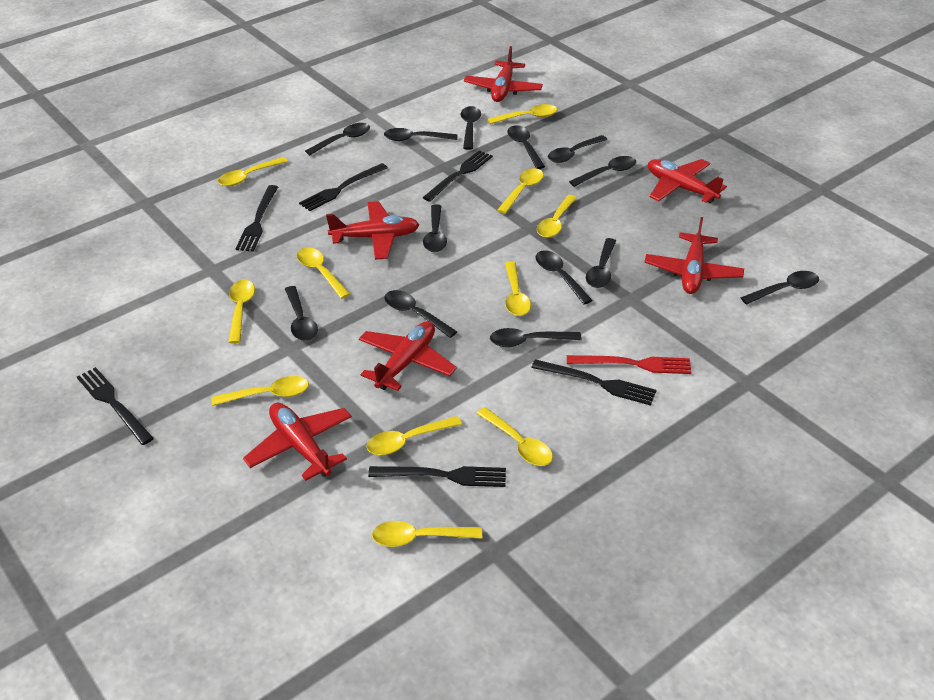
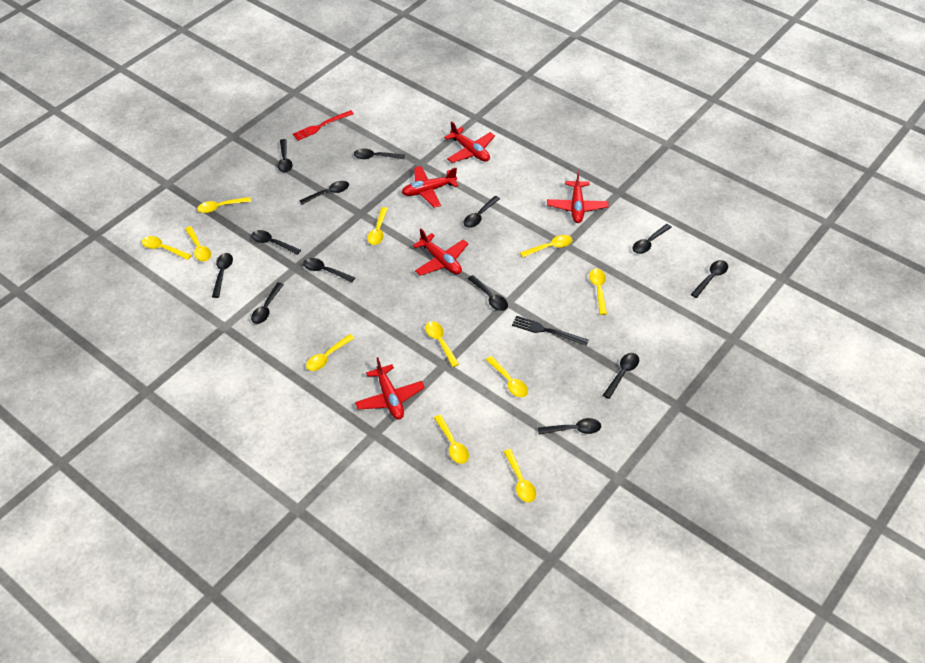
black fork: 6 -> 1
red plane: 6 -> 5

